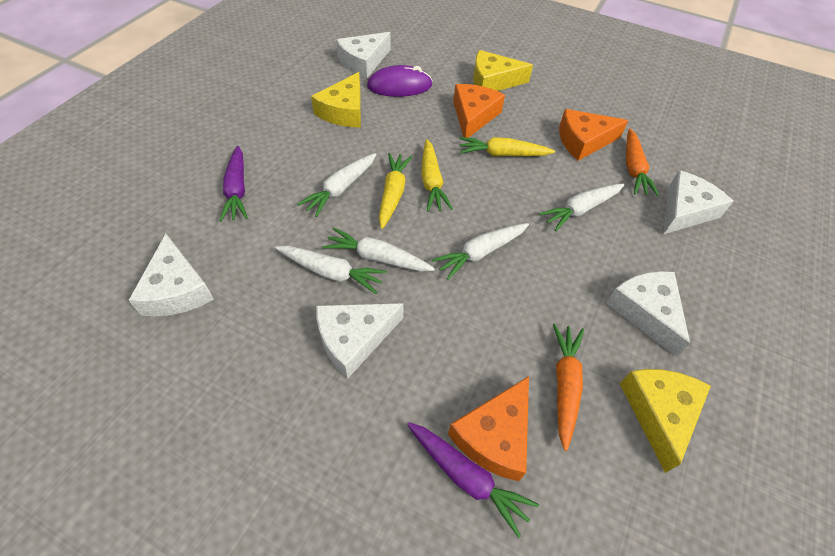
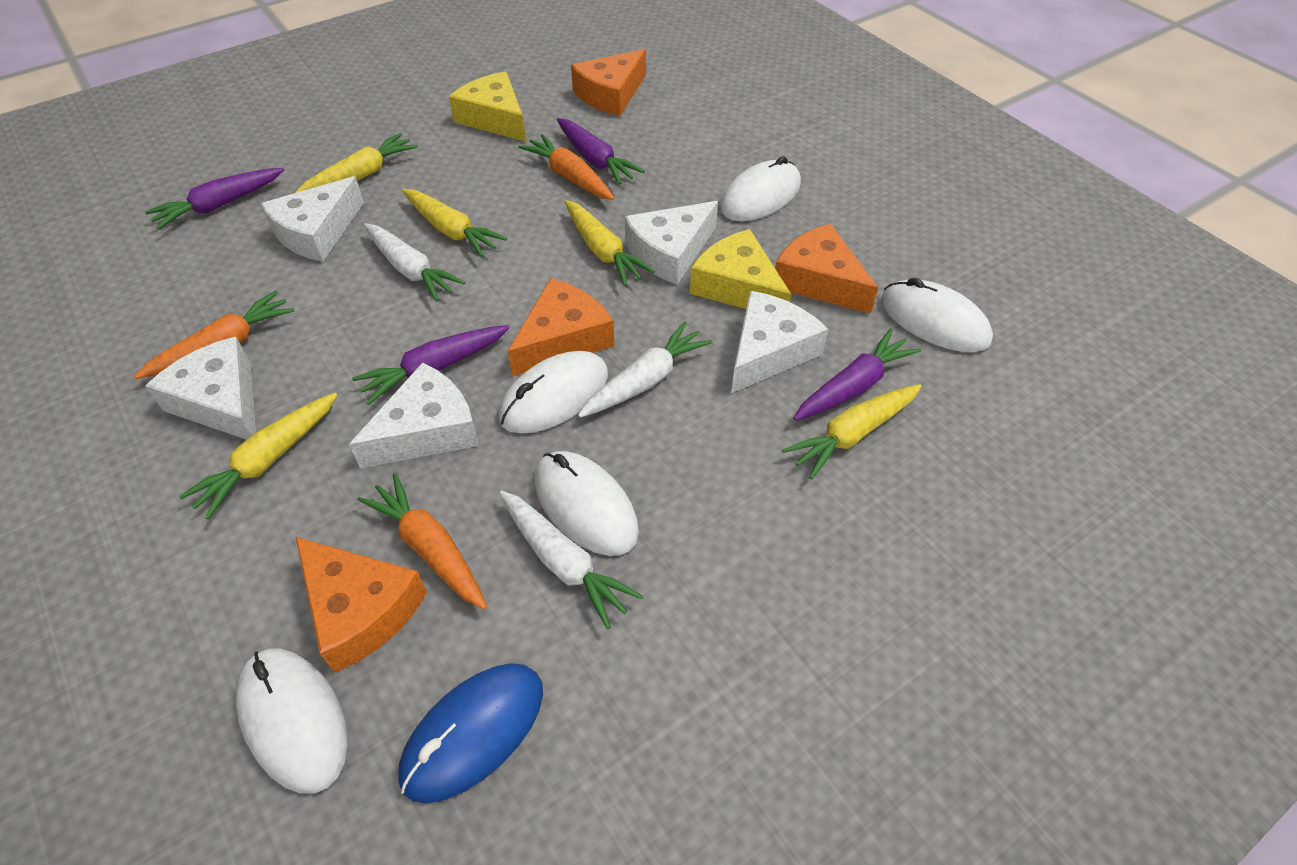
blue mouse: 0 -> 1
orange carrot: 2 -> 3
orange cheese: 3 -> 4
purple carrot: 2 -> 4
purple mouse: 1 -> 0
white carrot: 5 -> 3
white mouse: 0 -> 5
yellow carrot: 3 -> 5
yellow cheese: 3 -> 2

